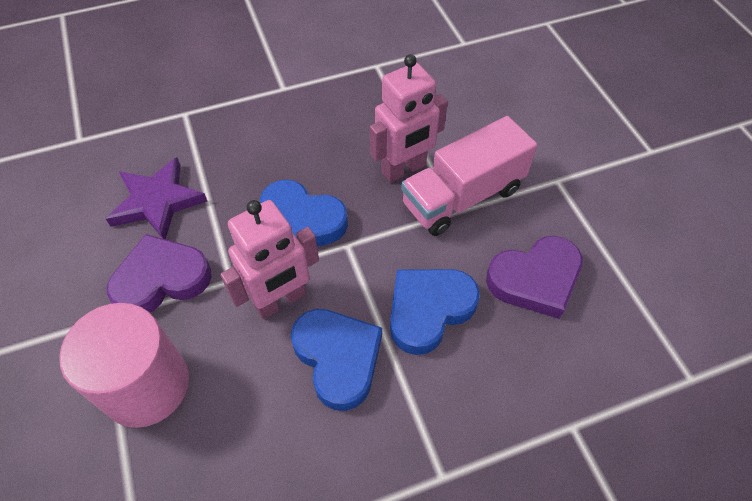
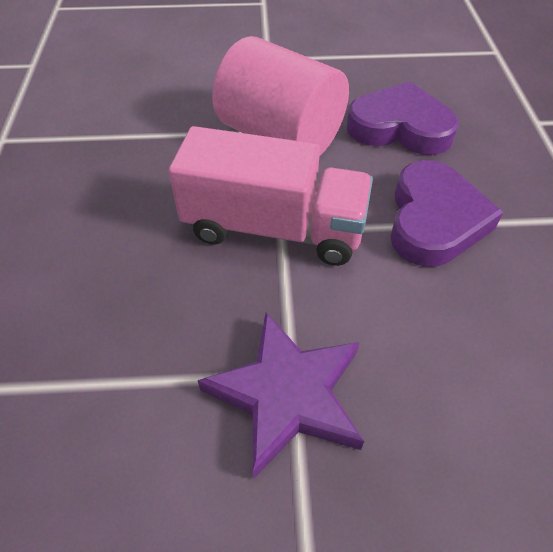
blue heart: 3 -> 0
pink robot: 2 -> 0

